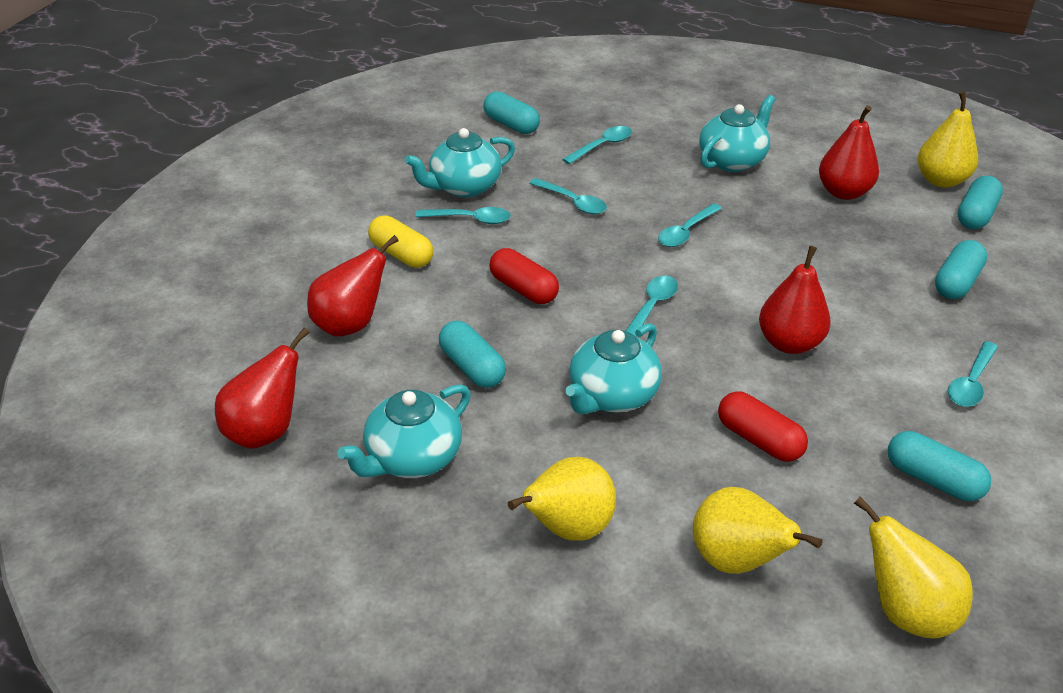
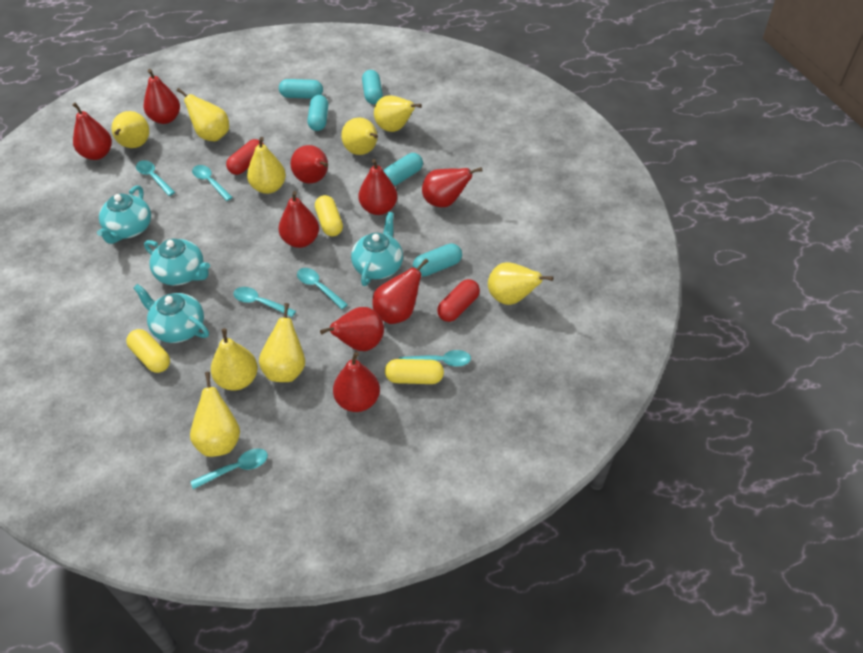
red pear: 4 -> 9
yellow capsule: 1 -> 3
yellow pear: 4 -> 9

